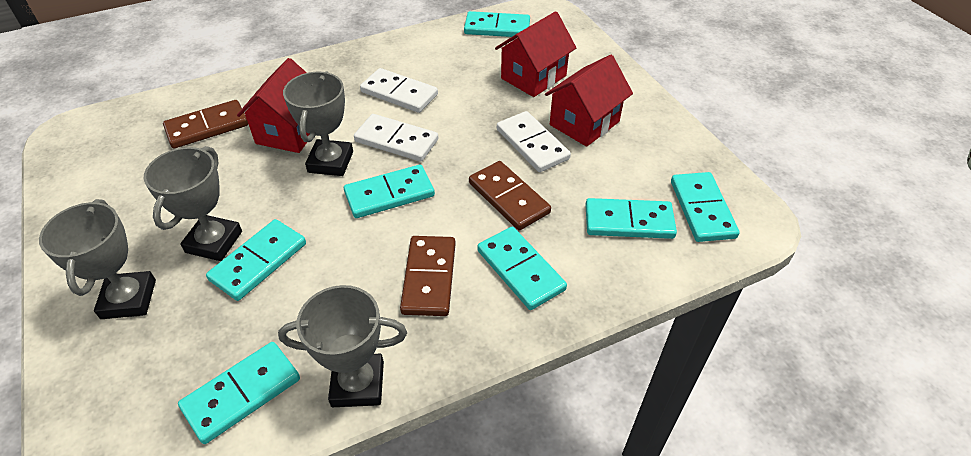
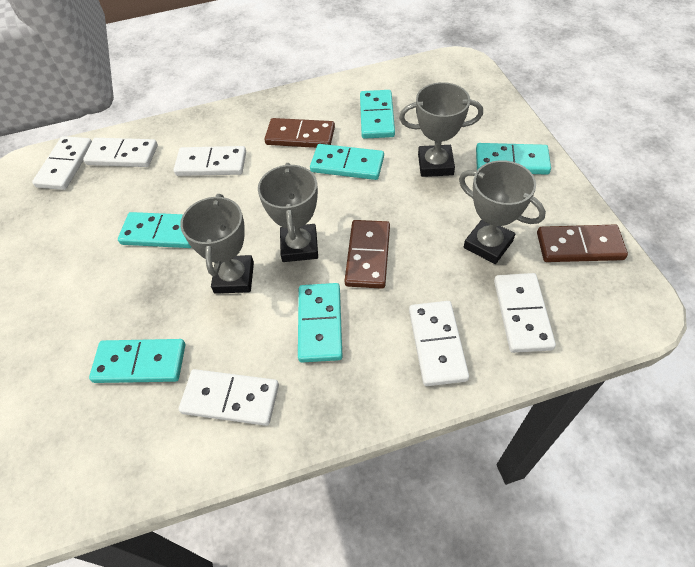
red house: 3 -> 0
turquoise domino: 7 -> 6
white domino: 3 -> 6

